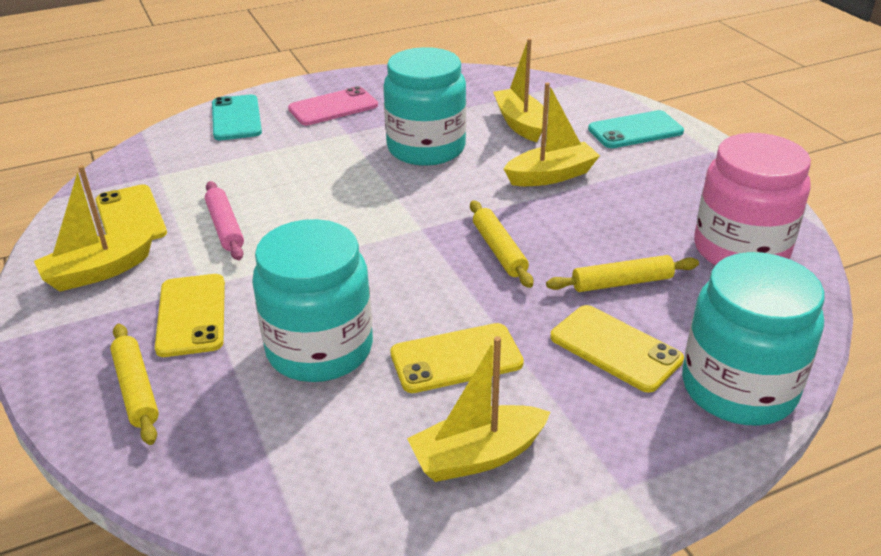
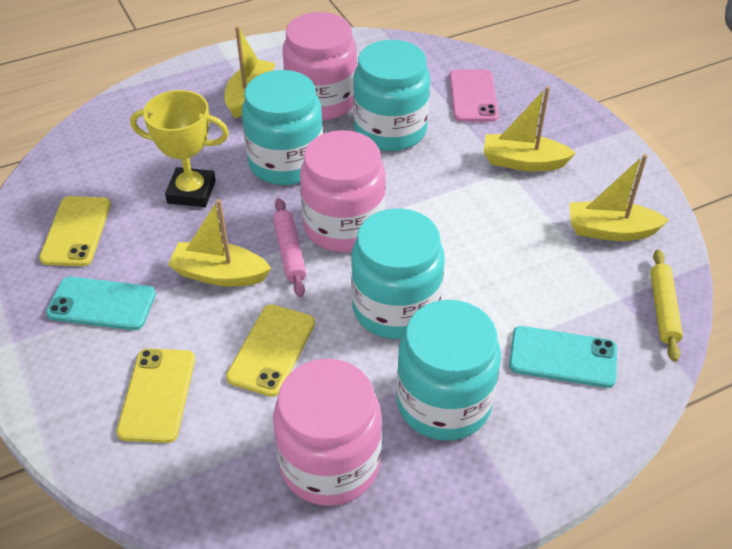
pink jar: 1 -> 3
turquoise jar: 3 -> 4
yellow phone: 4 -> 3
yellow rolling pin: 3 -> 1
yellow trophy: 0 -> 1

